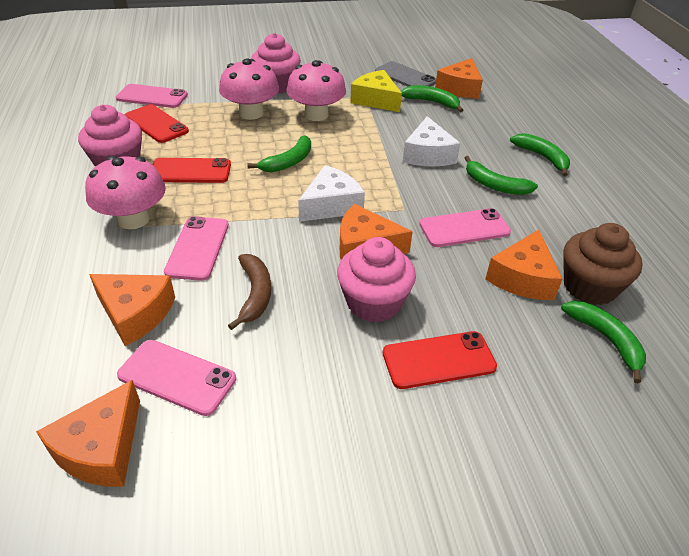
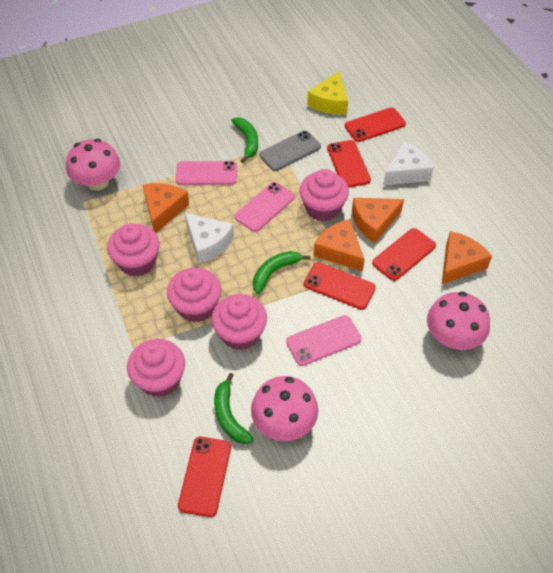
brown banana: 1 -> 0
brown cupcake: 1 -> 0
green banana: 5 -> 3
orange cheese: 5 -> 4
pink cupcake: 3 -> 5
pink phone: 4 -> 3
red phone: 3 -> 5

